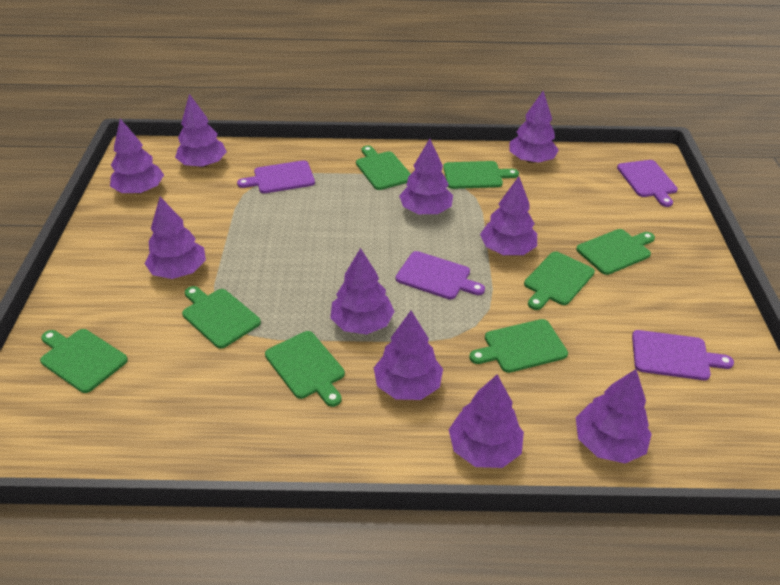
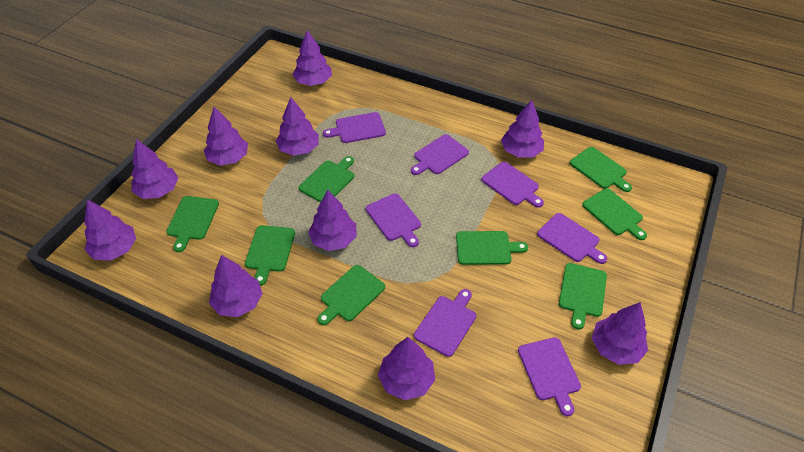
purple cutting board: 4 -> 7

